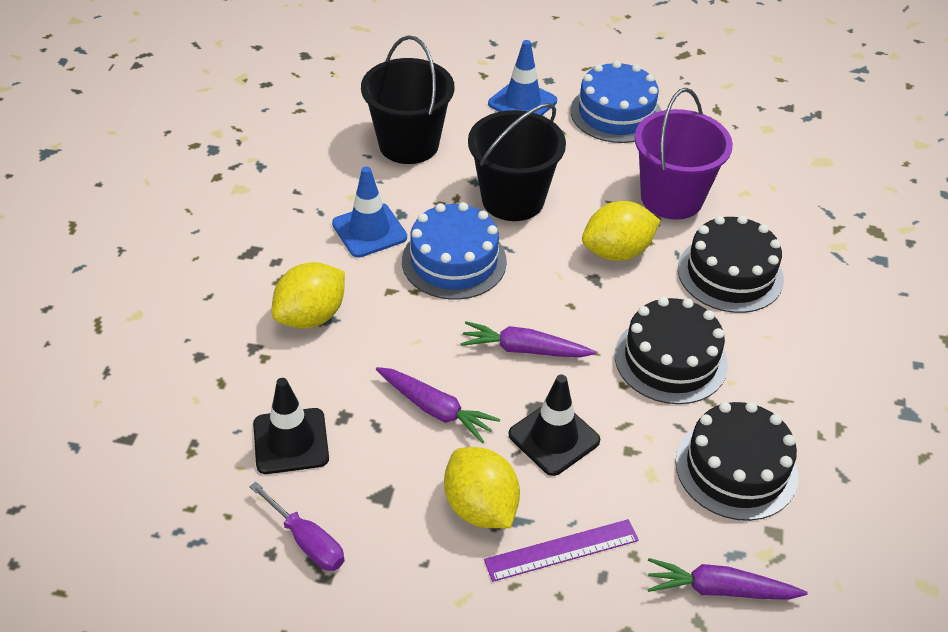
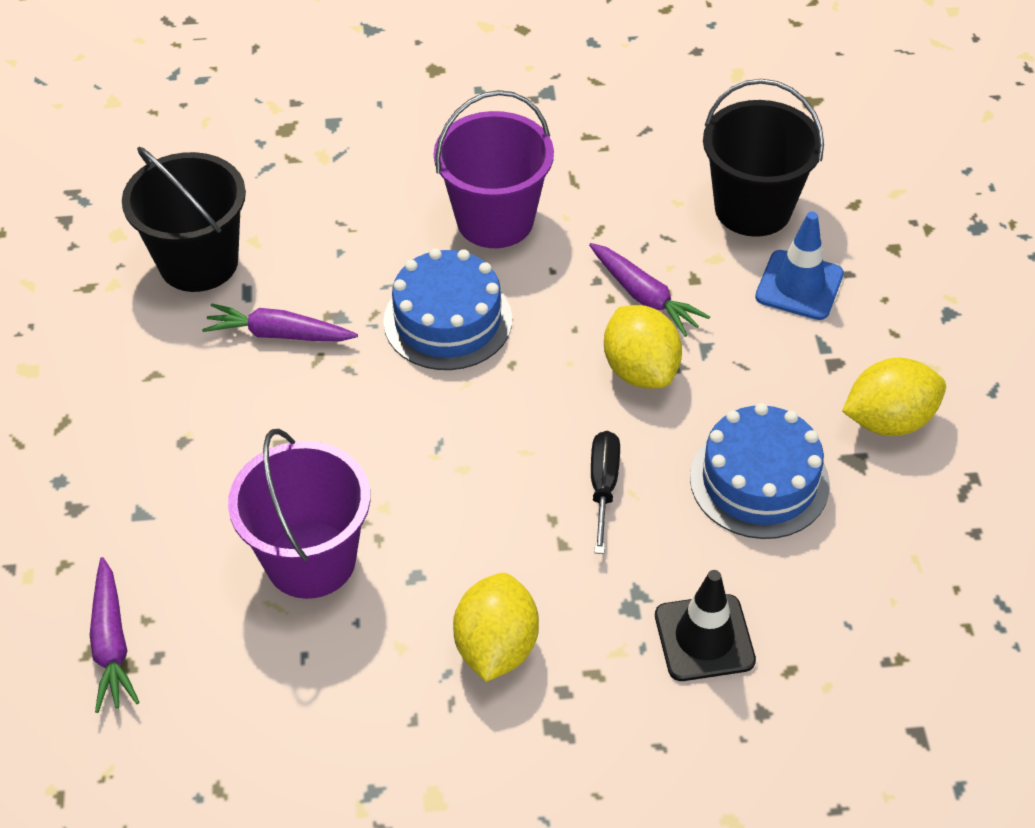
black cake: 3 -> 0
black screwdriver: 0 -> 1
black traffic cone: 2 -> 1
blue traffic cone: 2 -> 1
purple bucket: 1 -> 2
purple ruler: 1 -> 0
purple screwdriver: 1 -> 0

